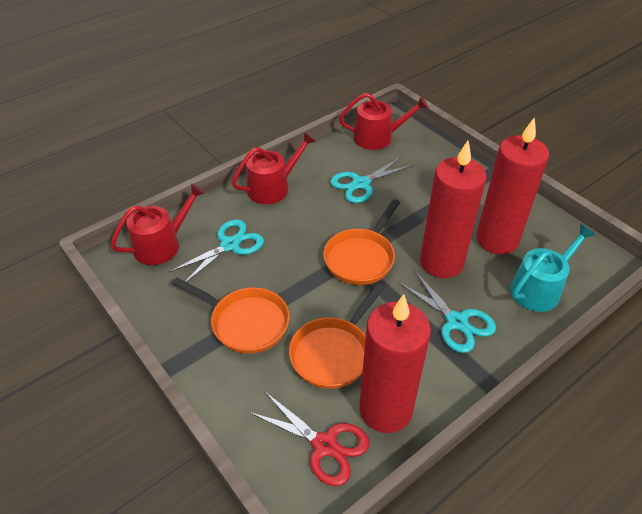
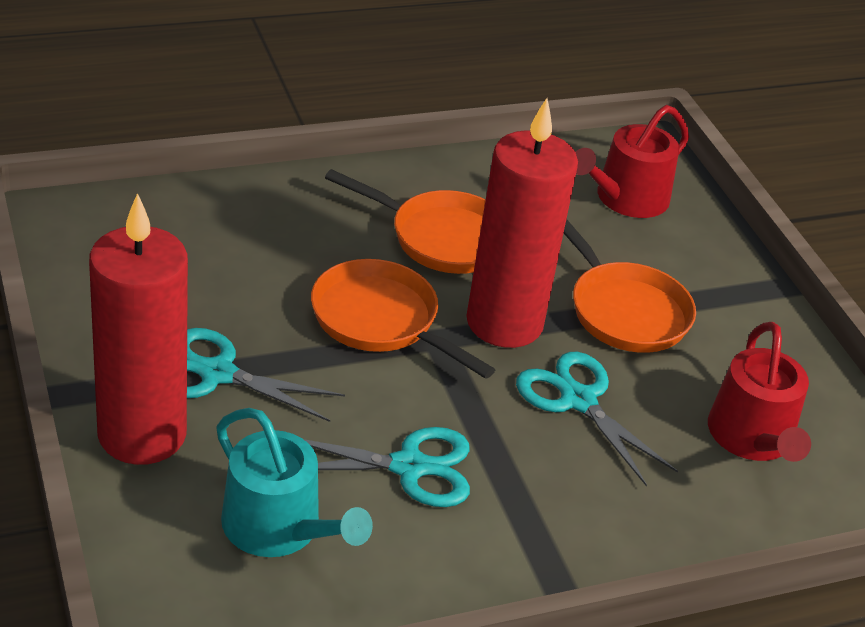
red candle: 3 -> 2
red scissors: 1 -> 0
red watering can: 3 -> 2

